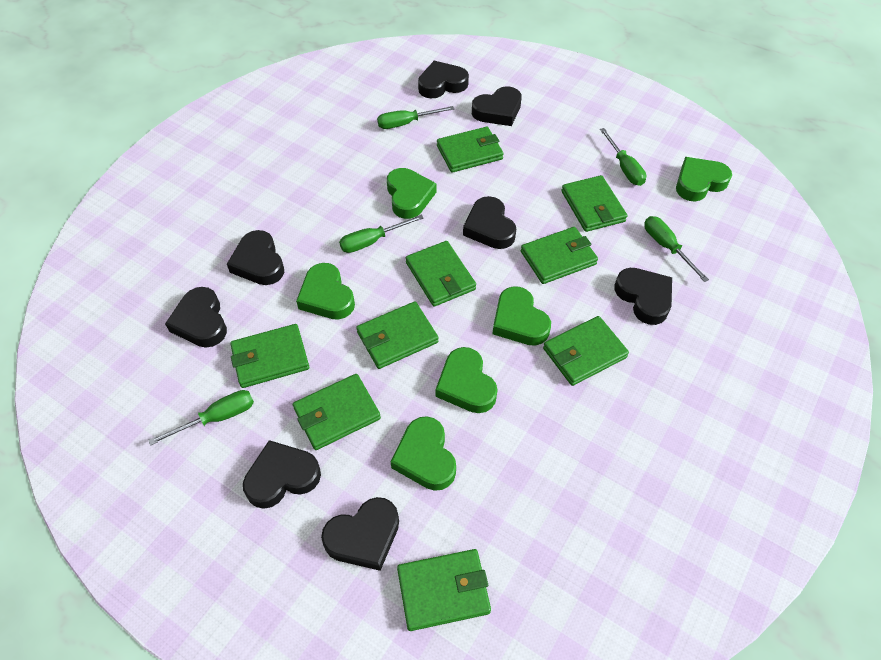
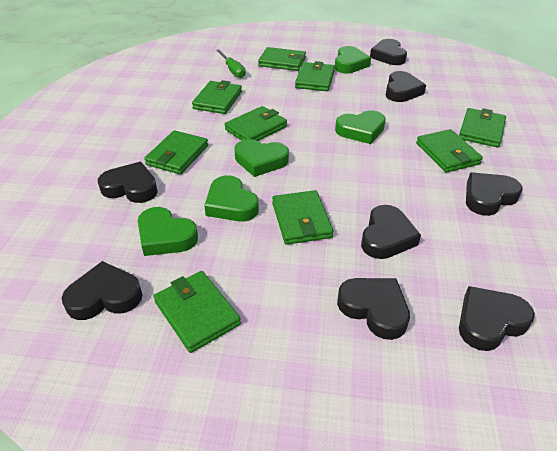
green heart: 6 -> 5
green screwdriver: 5 -> 1

